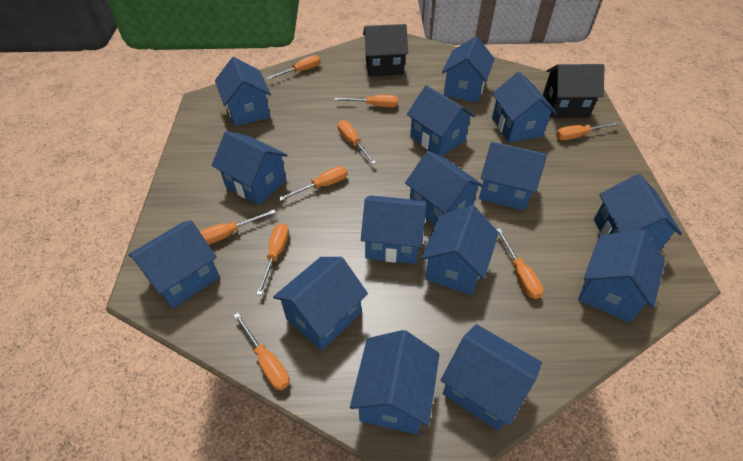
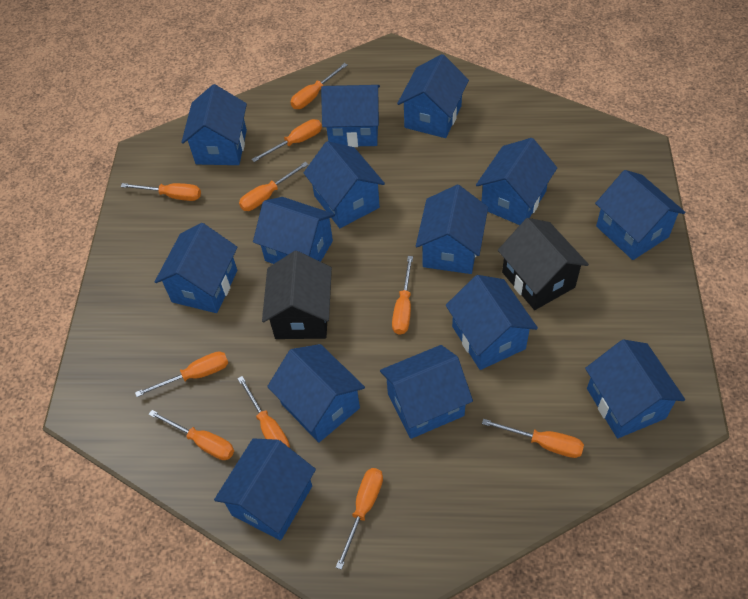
blue house: 15 -> 14
orange screwdriver: 9 -> 10

